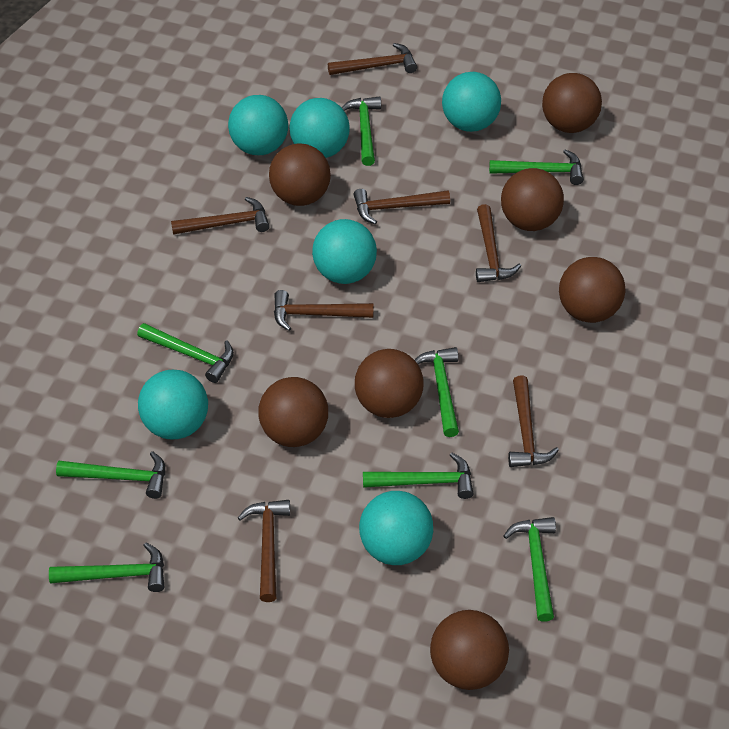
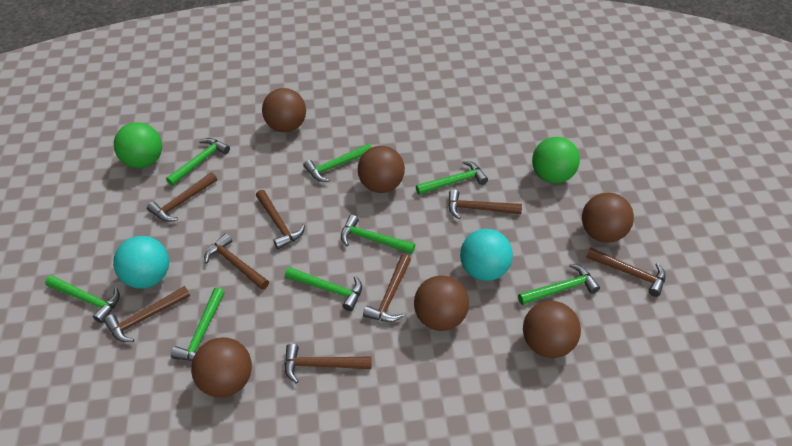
brown ball: 7 -> 6
brown hammer: 7 -> 8
green ball: 0 -> 2
turquoise ball: 6 -> 2

